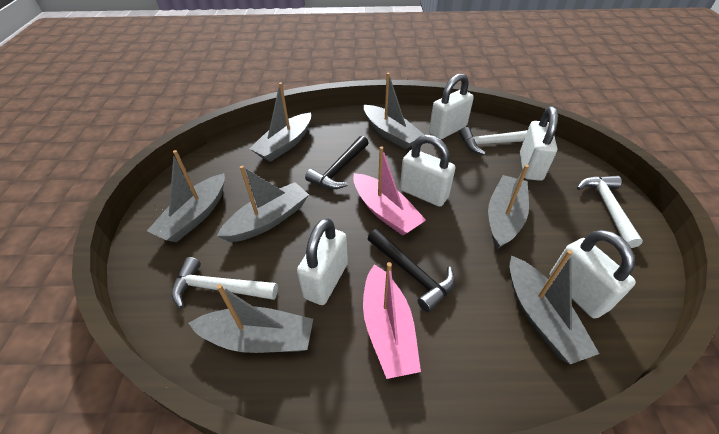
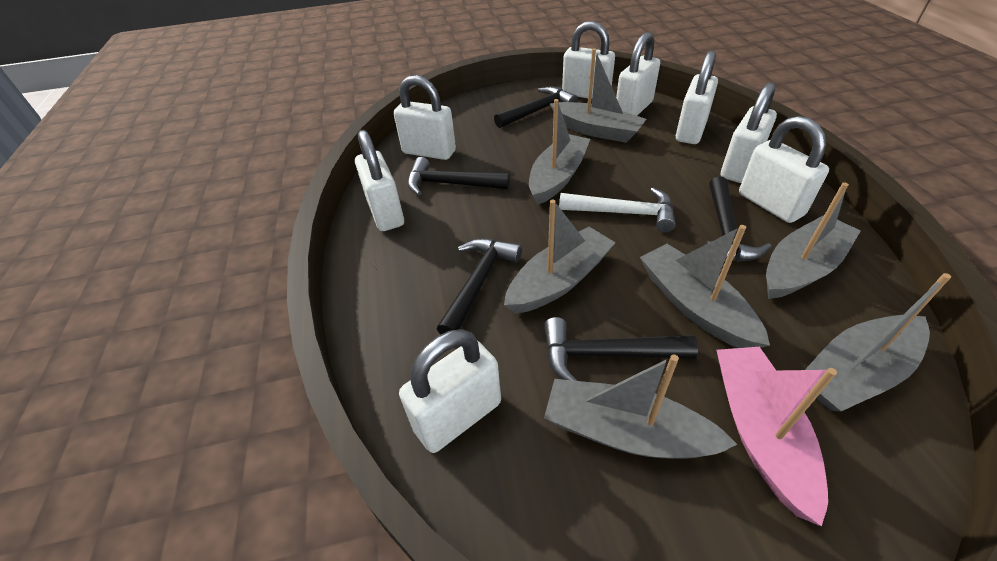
black hammer: 2 -> 5
pink boat: 2 -> 1
white hammer: 3 -> 1
white padlock: 5 -> 8

